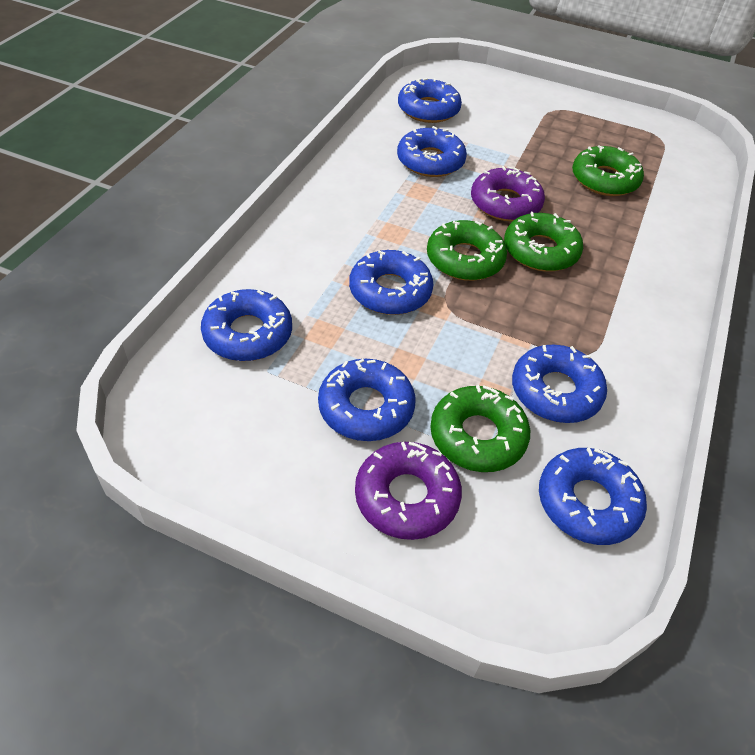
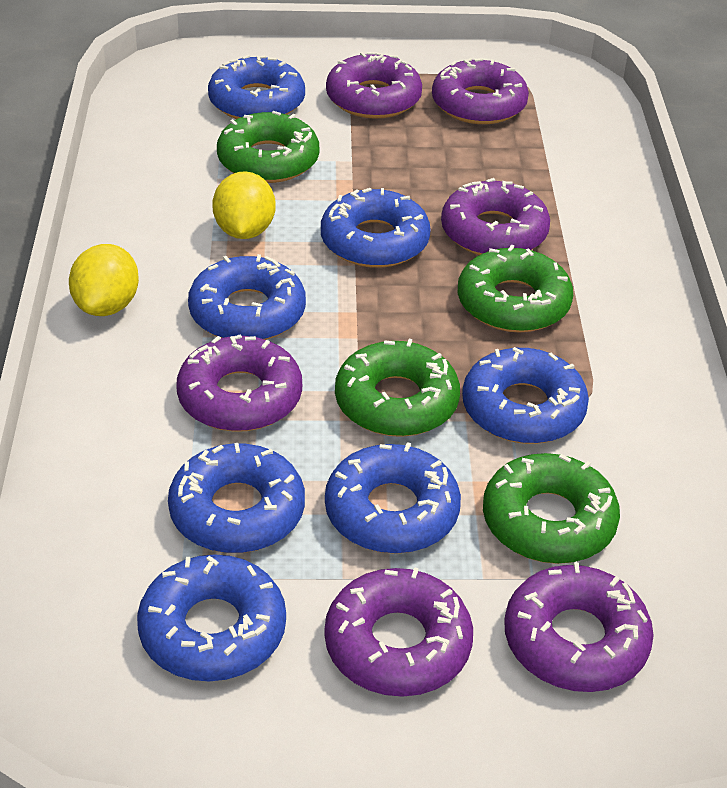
purple donut: 2 -> 6
yellow lemon: 0 -> 2

